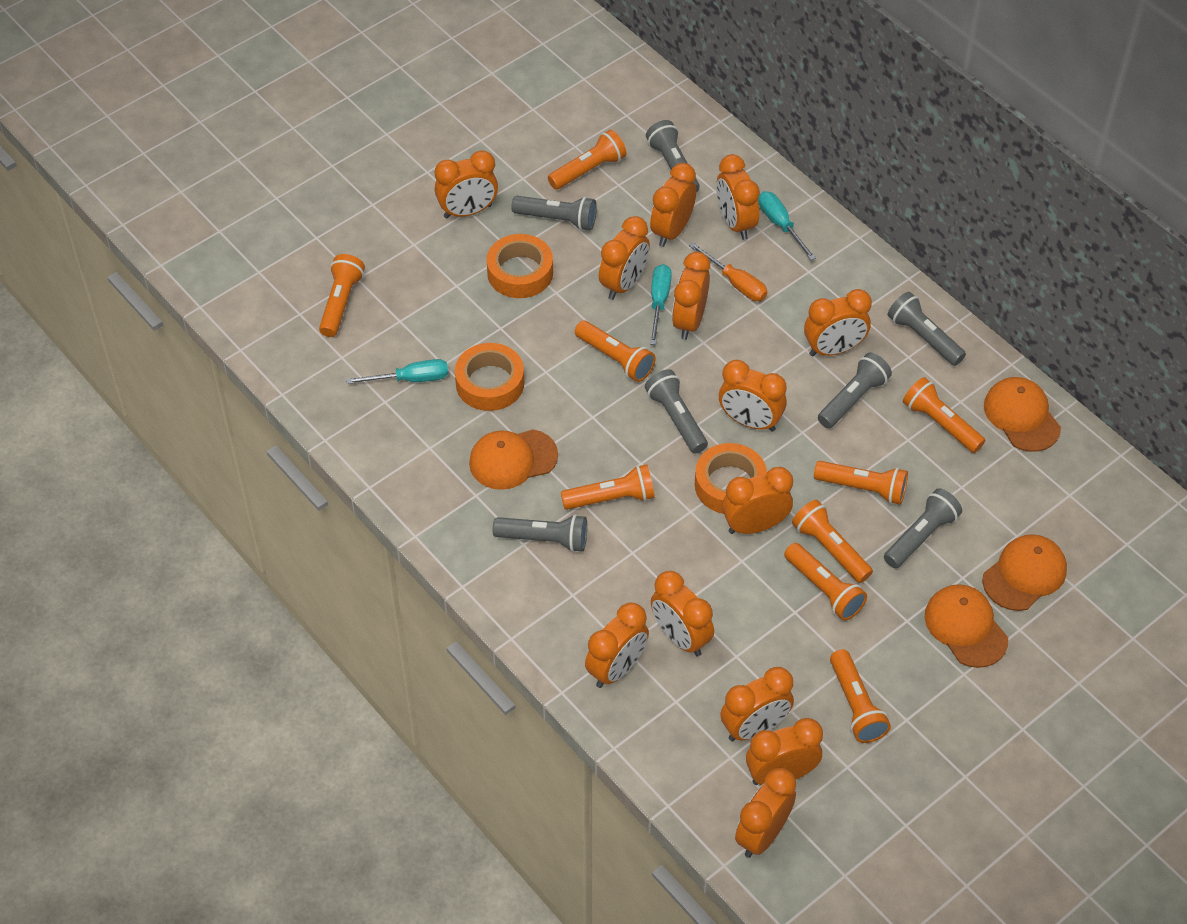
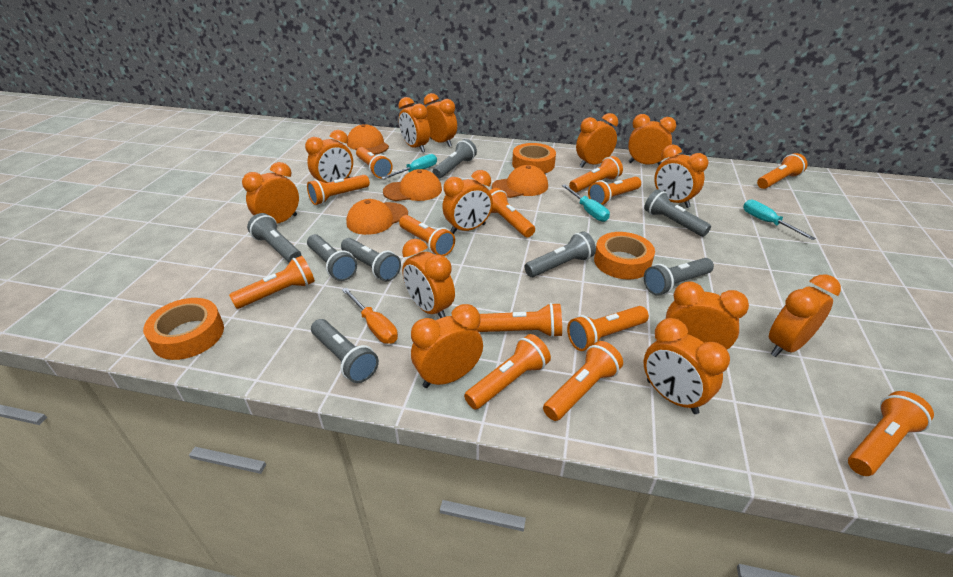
grey flashlight: 7 -> 8
orange flashlight: 9 -> 13

